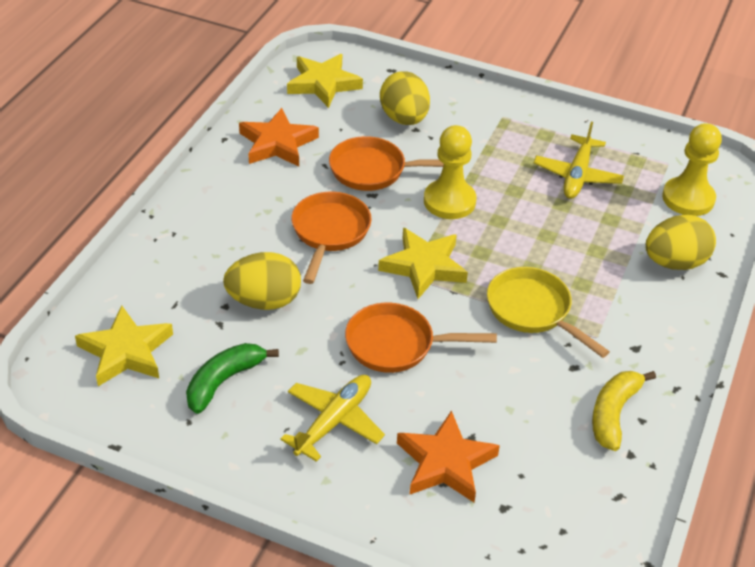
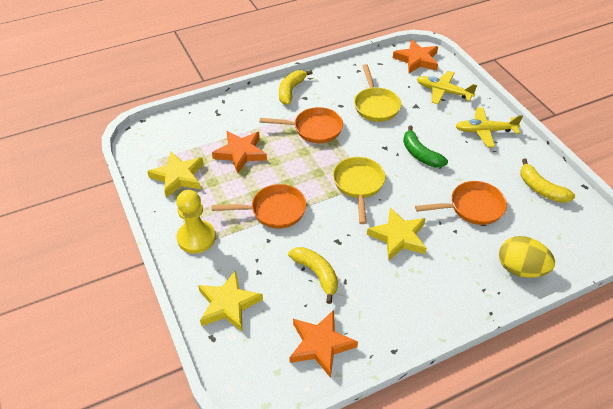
orange star: 2 -> 3
yellow banana: 1 -> 3
yellow egg: 3 -> 1
yellow pan: 1 -> 2
yellow pawn: 2 -> 1

